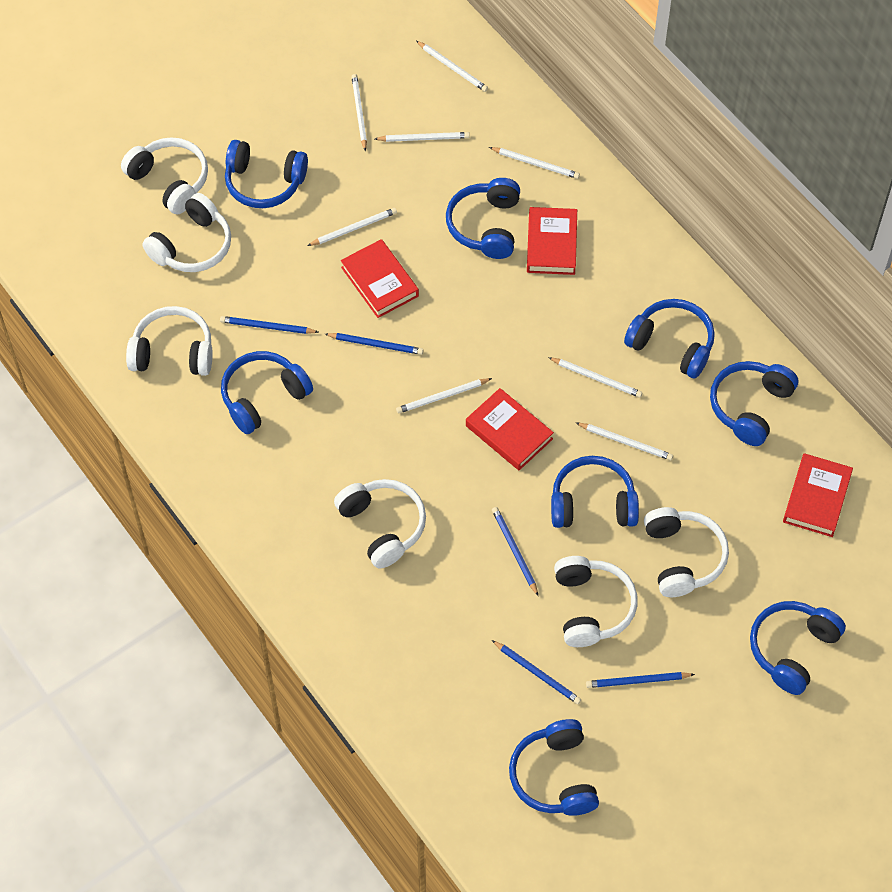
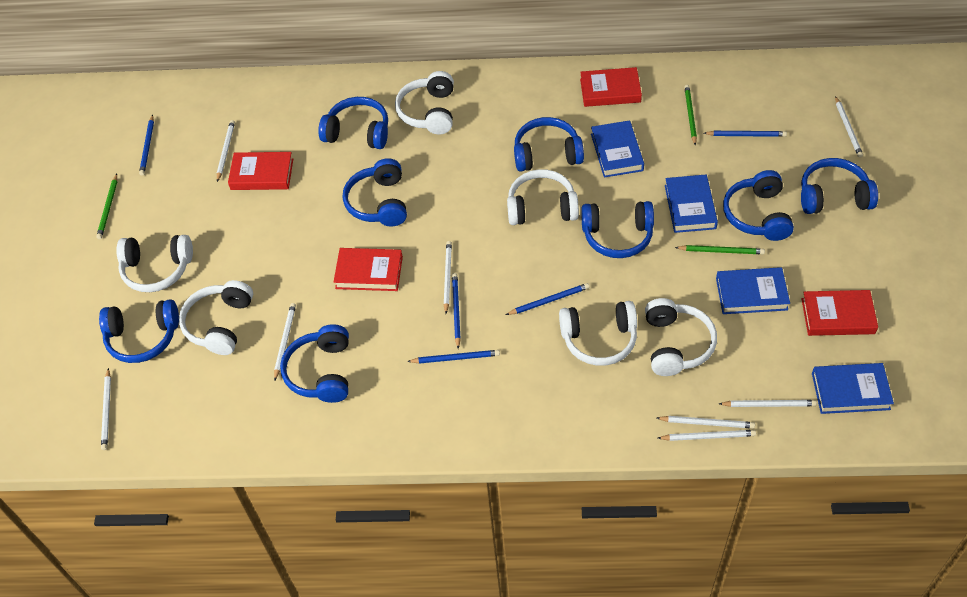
blue book: 0 -> 4
green pencil: 0 -> 3

